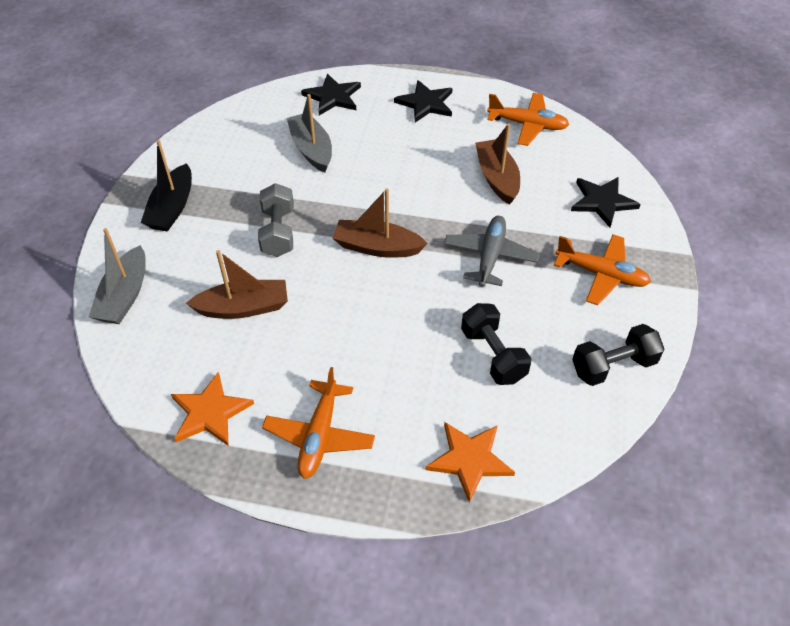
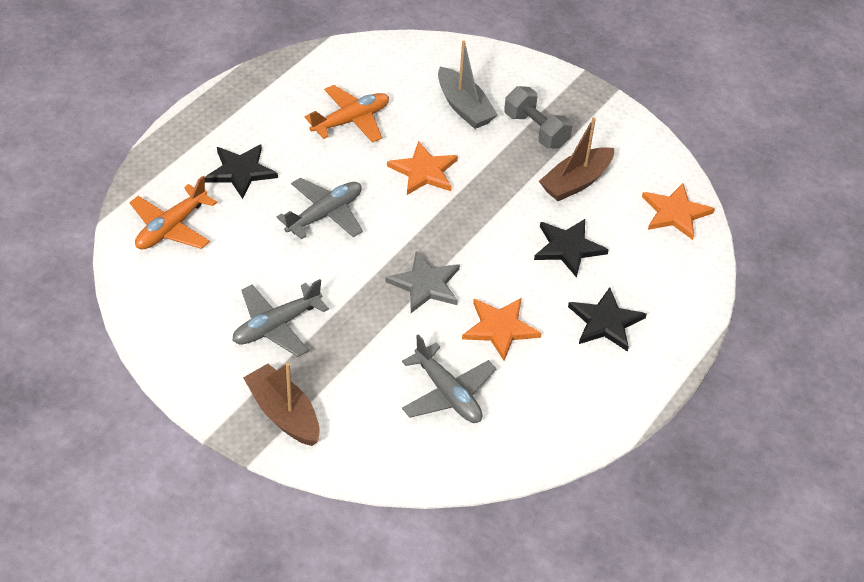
black boat: 1 -> 0
black dumbbell: 2 -> 0
brown boat: 3 -> 2
grey boat: 2 -> 1
grey plane: 1 -> 3
grey star: 0 -> 1
orange plane: 3 -> 2
orange star: 2 -> 3

